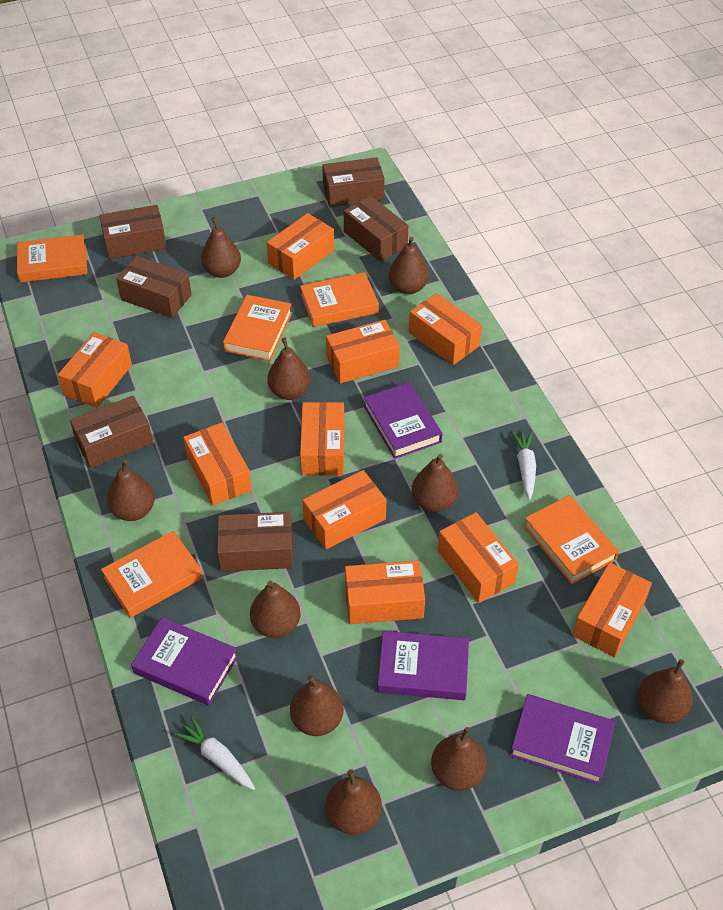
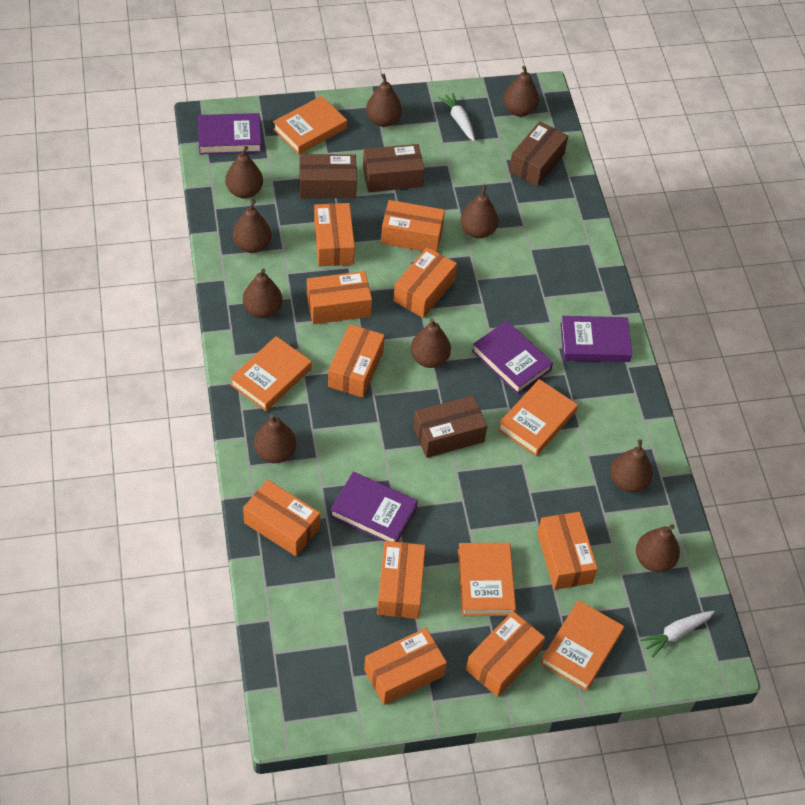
brown box: 6 -> 4

